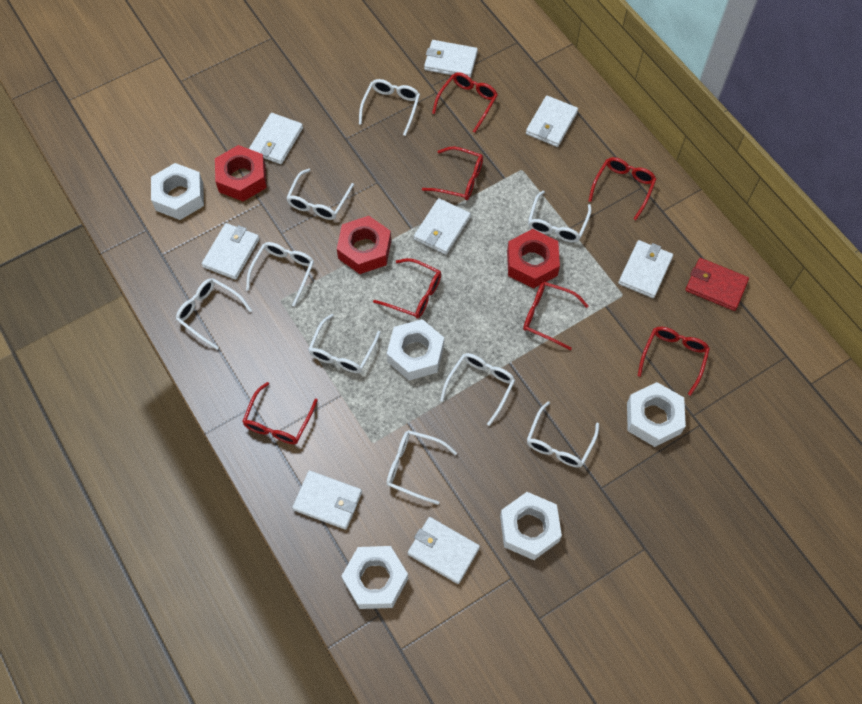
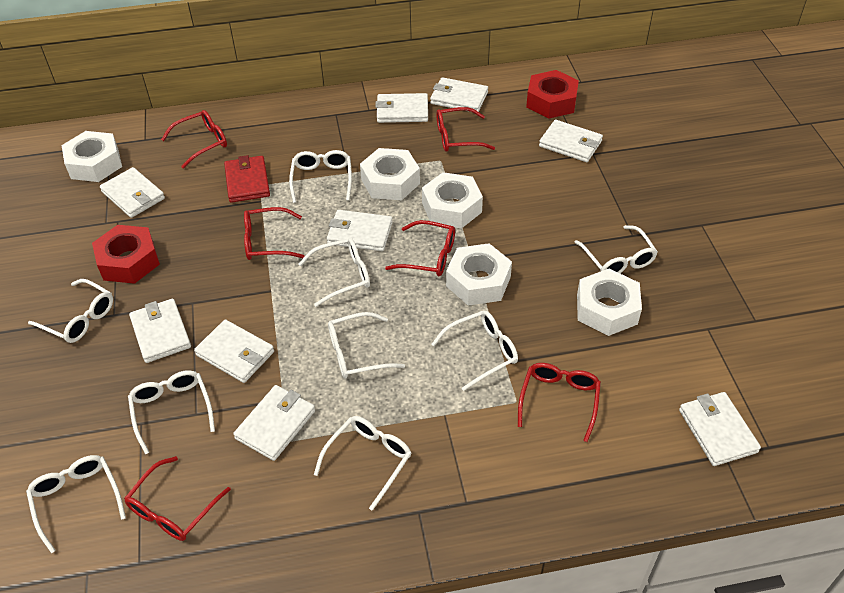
red glasses: 7 -> 6
red nut: 3 -> 2
white wallet: 8 -> 9

